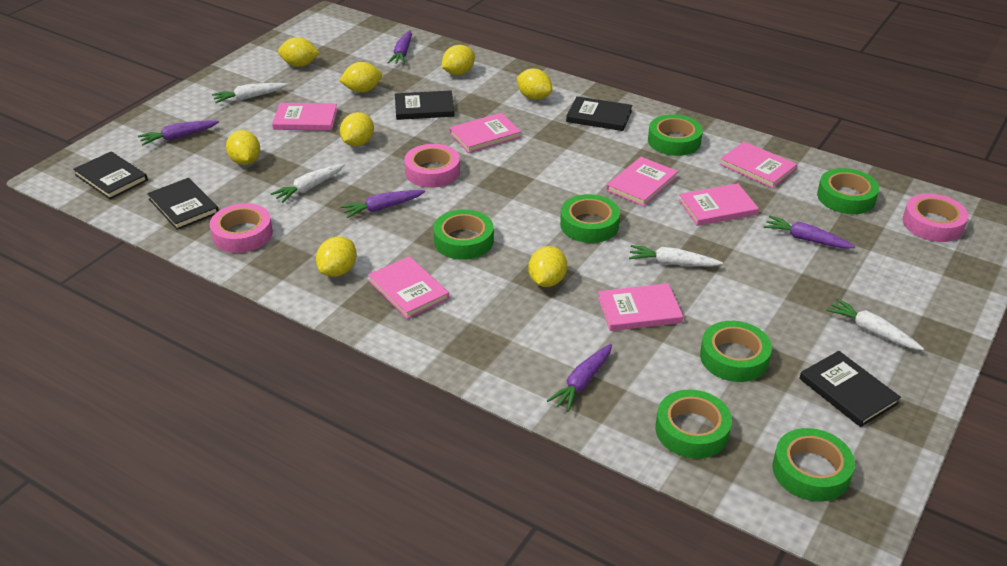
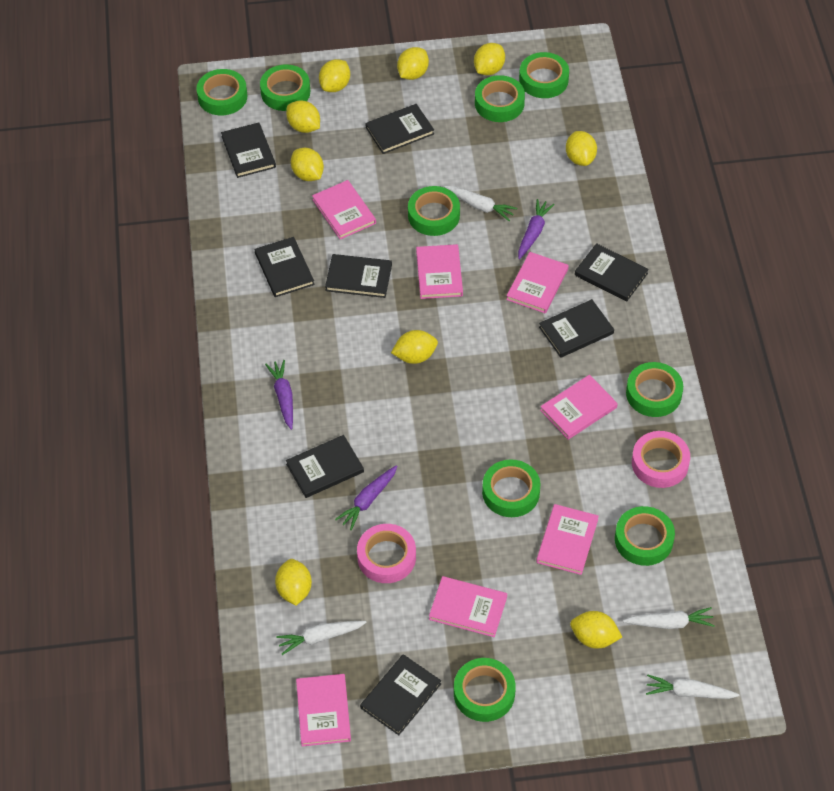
black book: 5 -> 8
green tape: 7 -> 9
pink tape: 3 -> 2
purple carrot: 5 -> 3
yellow lemon: 8 -> 9

